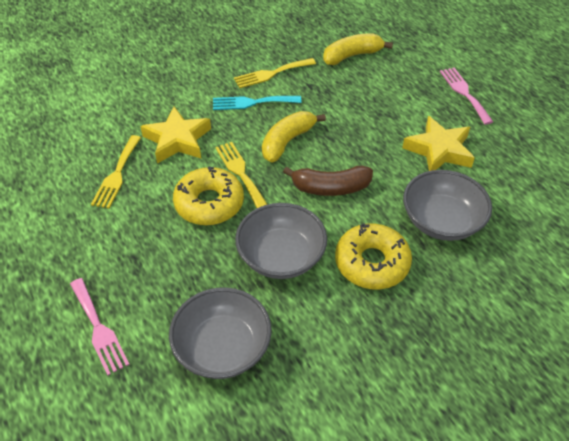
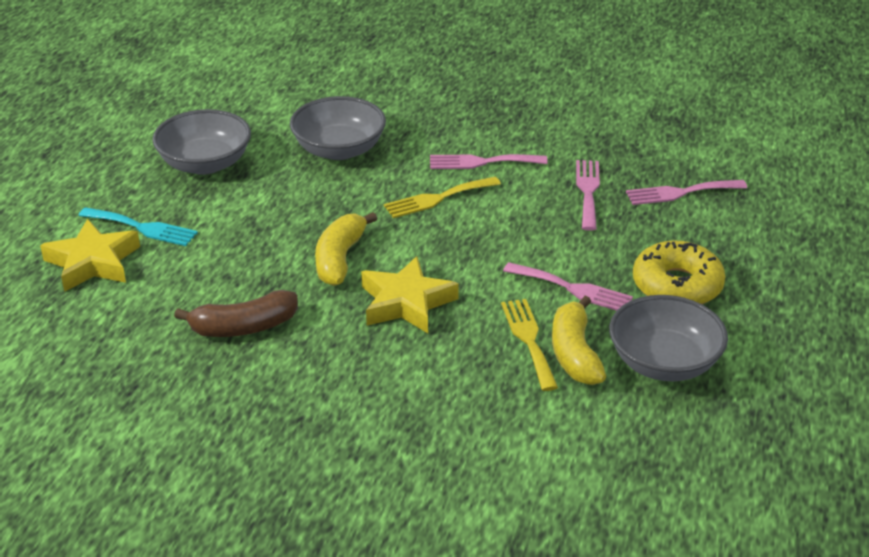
pink fork: 2 -> 4
yellow donut: 2 -> 1
yellow fork: 3 -> 2

